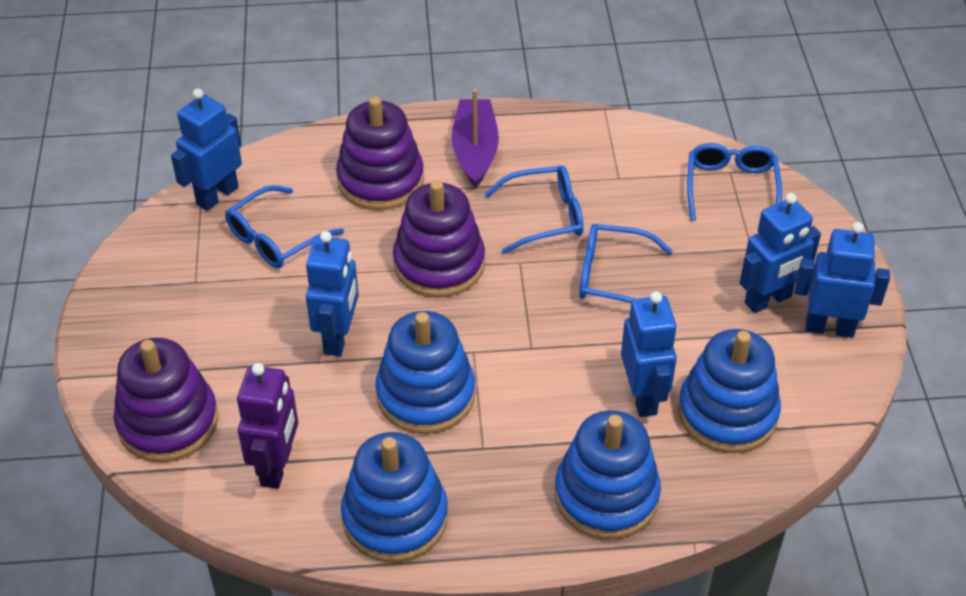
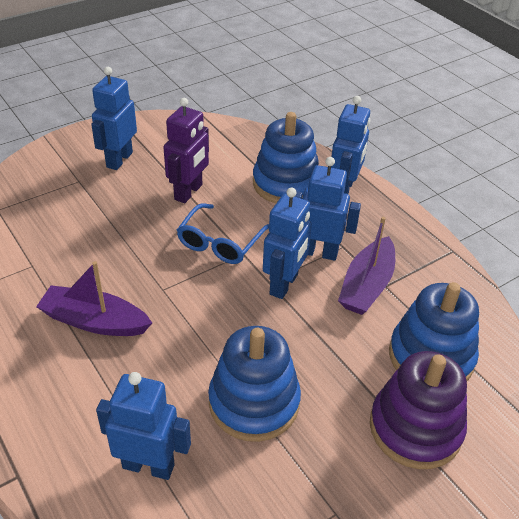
blue glasses: 4 -> 1
blue stacking toy: 4 -> 3
purple boat: 1 -> 2
purple stacking toy: 3 -> 1

